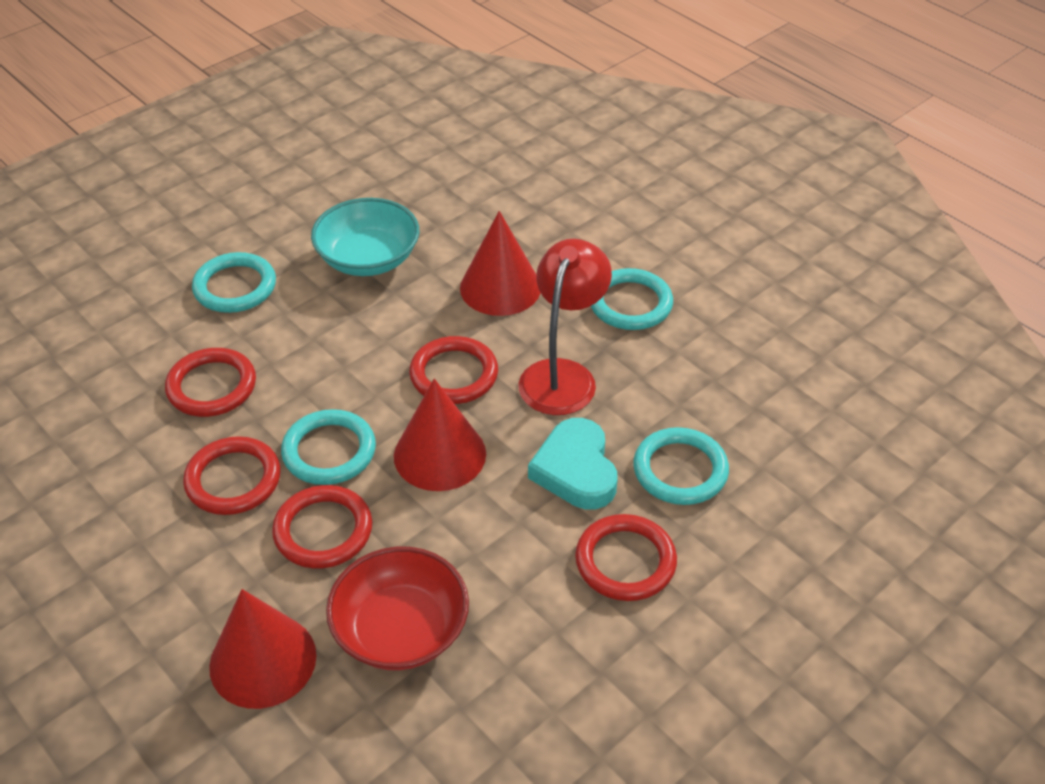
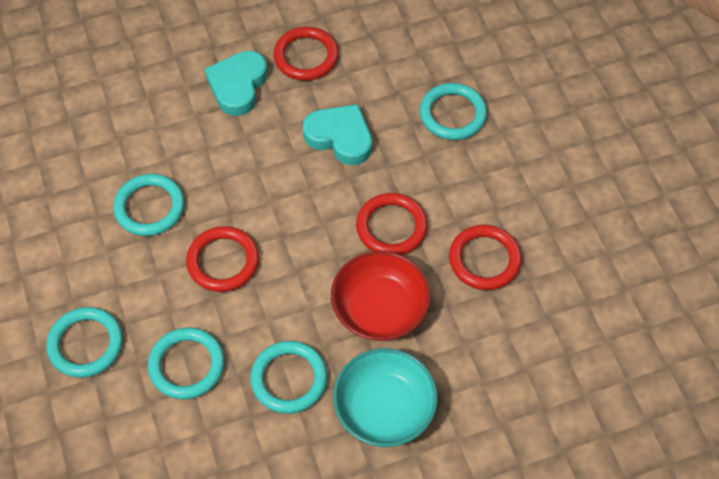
red cone: 3 -> 0
red lamp: 1 -> 0
red ring: 5 -> 4
turquoise heart: 1 -> 2
turquoise ring: 4 -> 5

